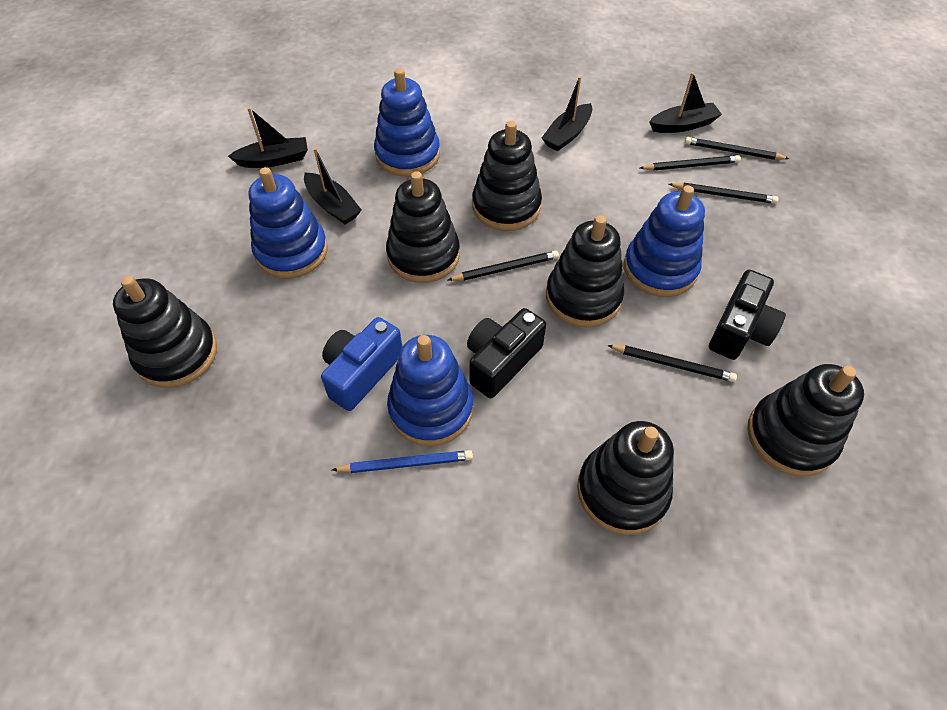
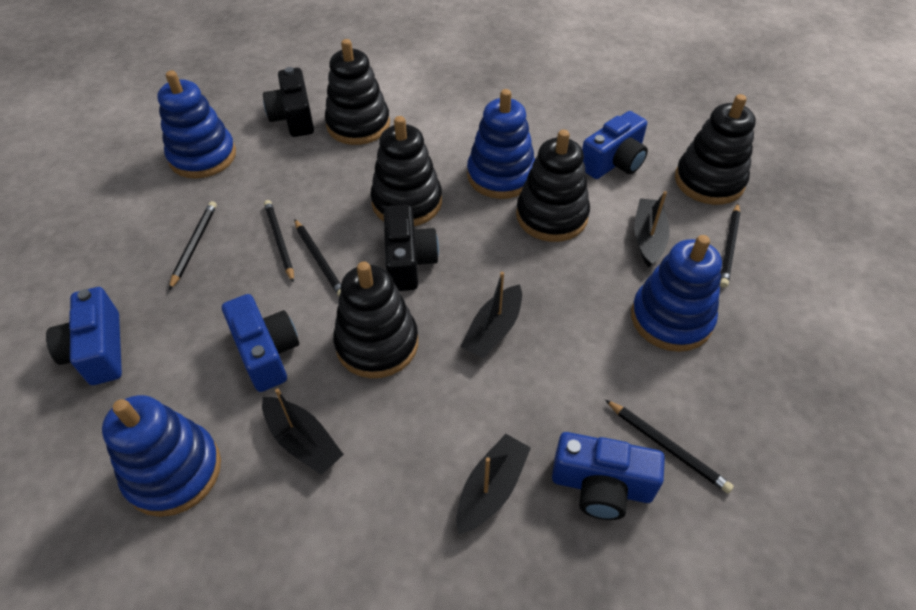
black stacking toy: 6 -> 5
blue camera: 1 -> 4
blue pencil: 1 -> 0

